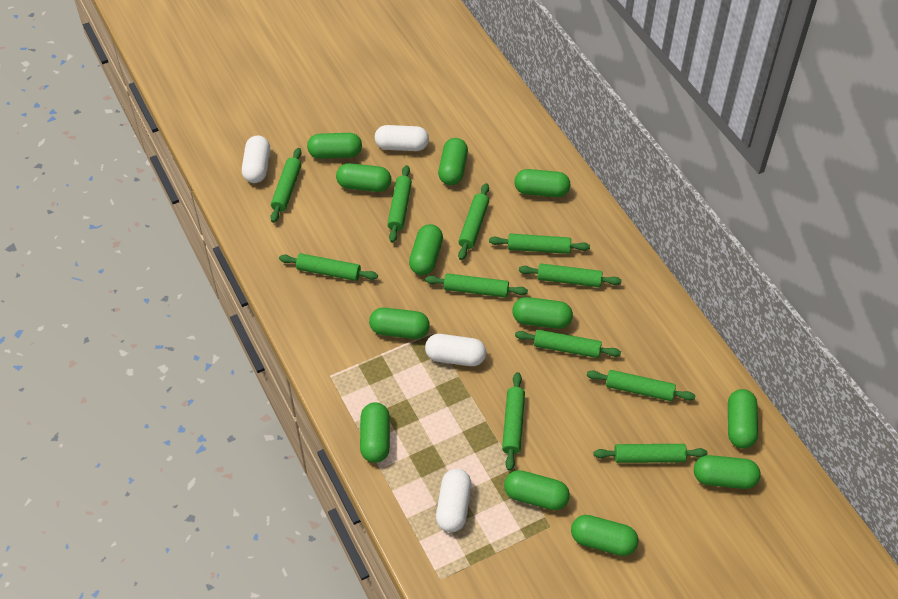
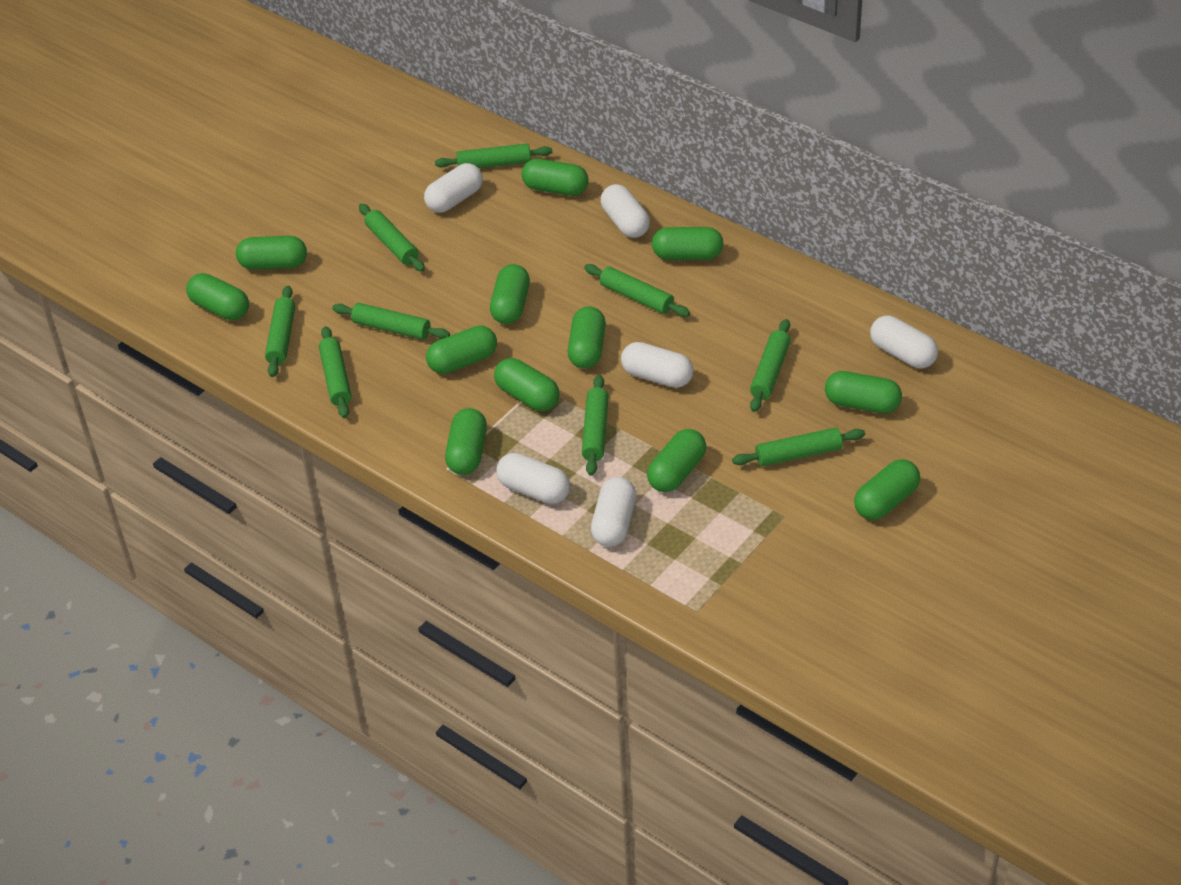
green rolling pin: 11 -> 9
white capsule: 4 -> 6

